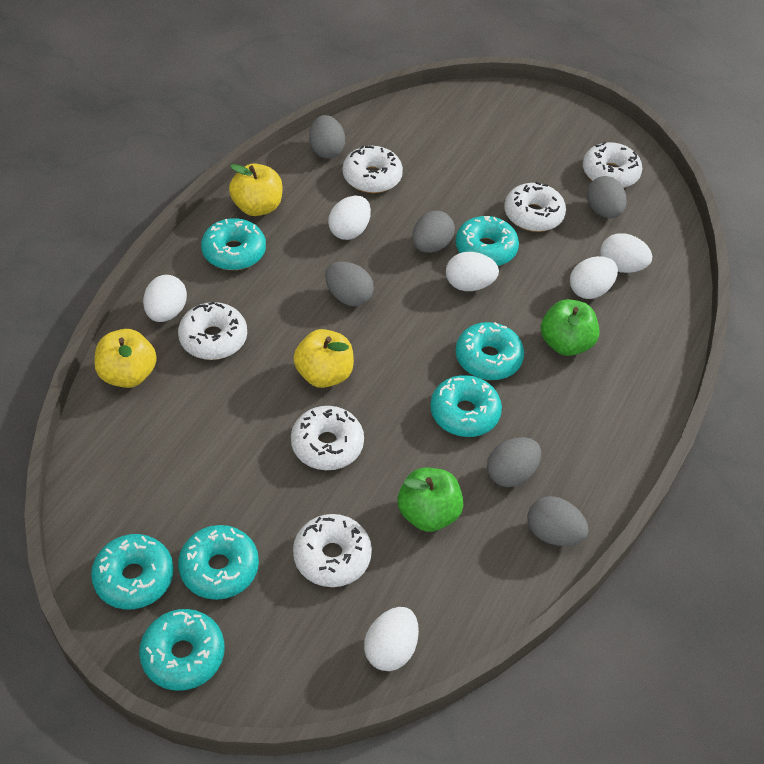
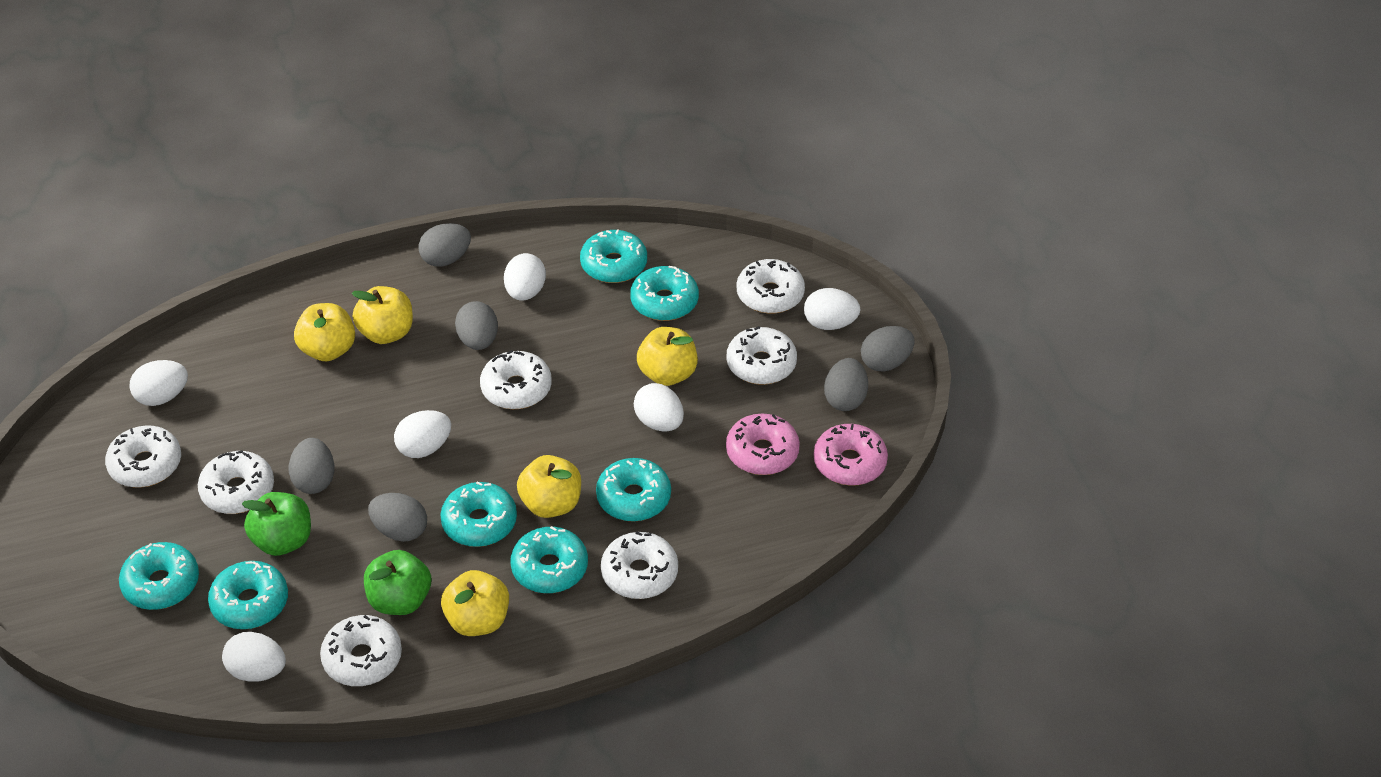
pink donut: 0 -> 2
white donut: 6 -> 7
yellow apple: 3 -> 5

